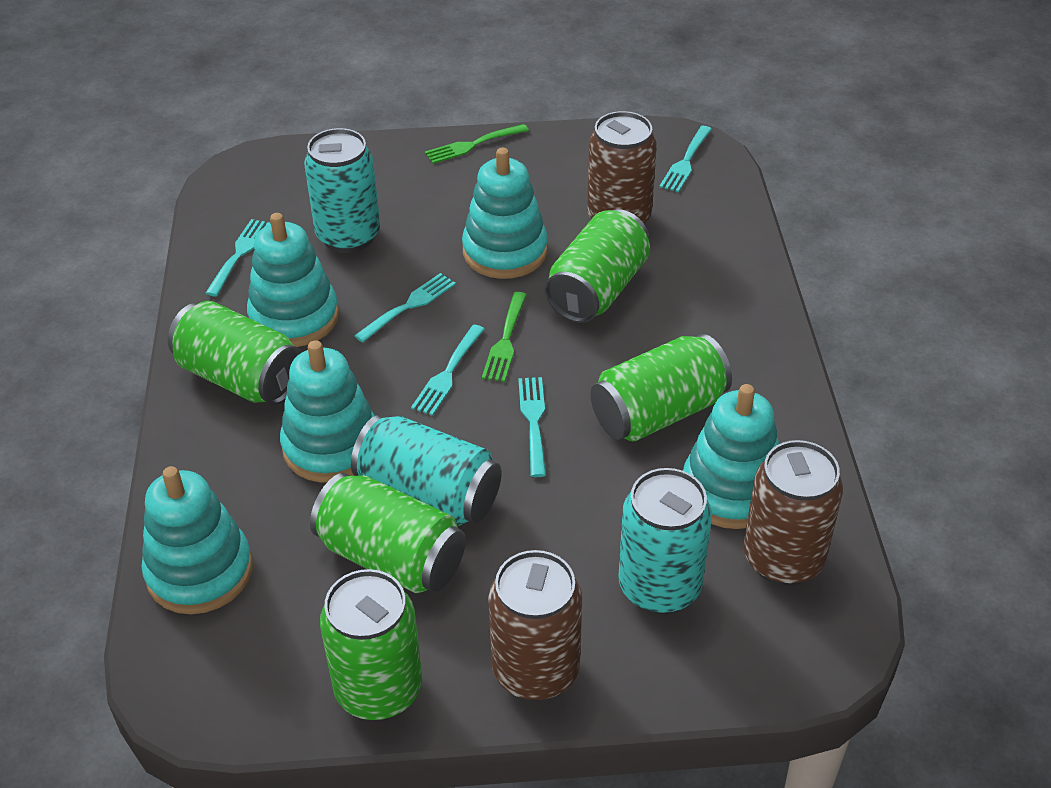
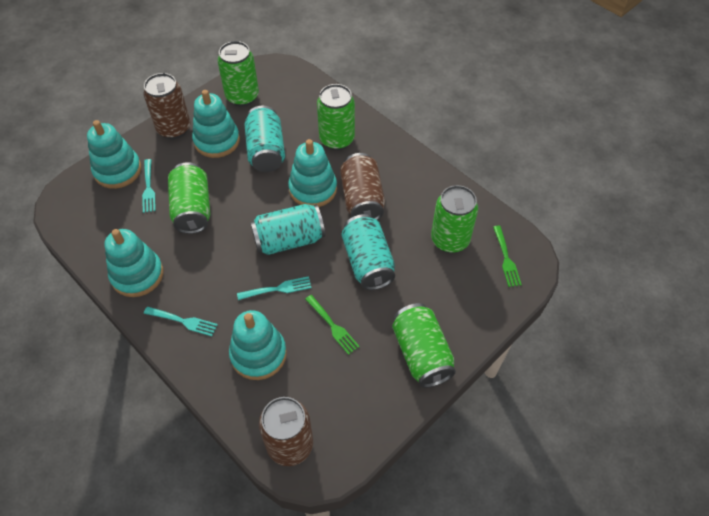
turquoise fork: 5 -> 3

